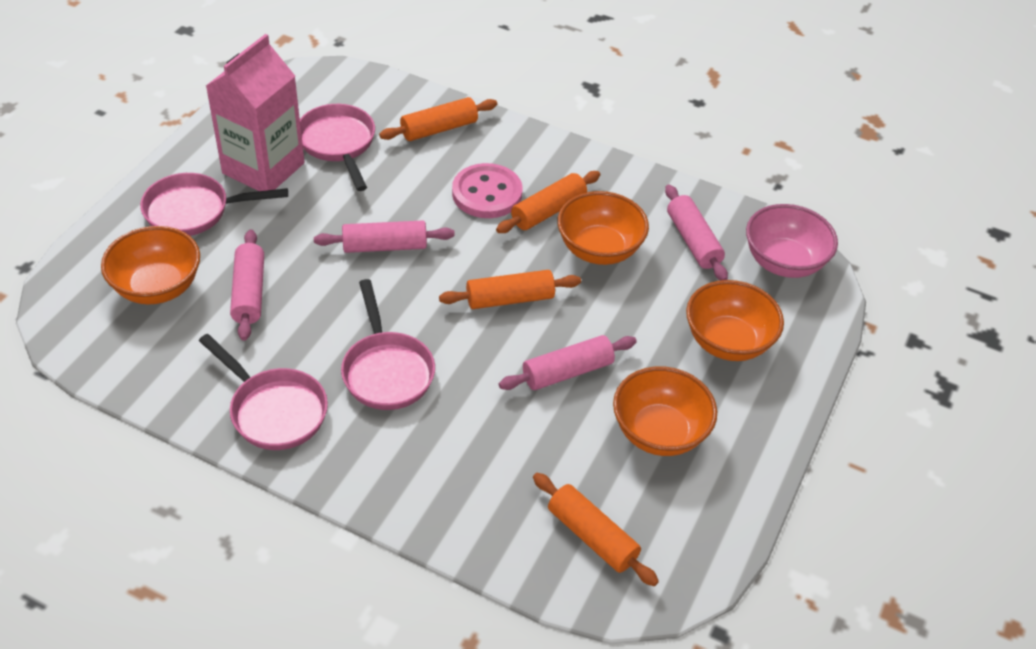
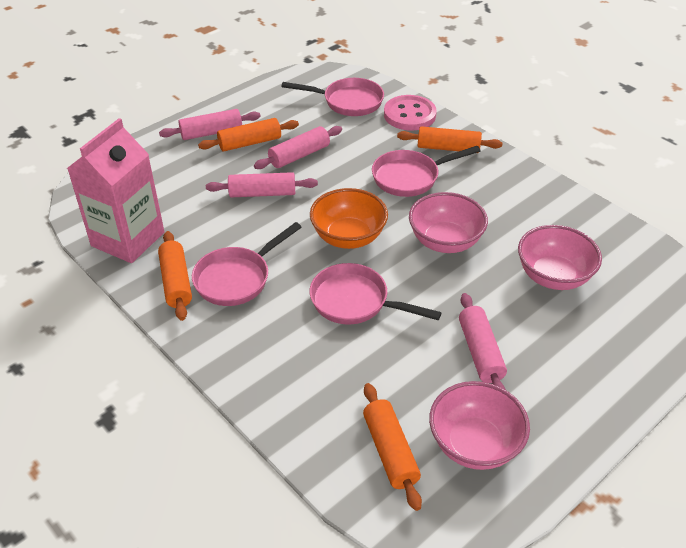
orange bowl: 4 -> 1
pink bowl: 1 -> 3

